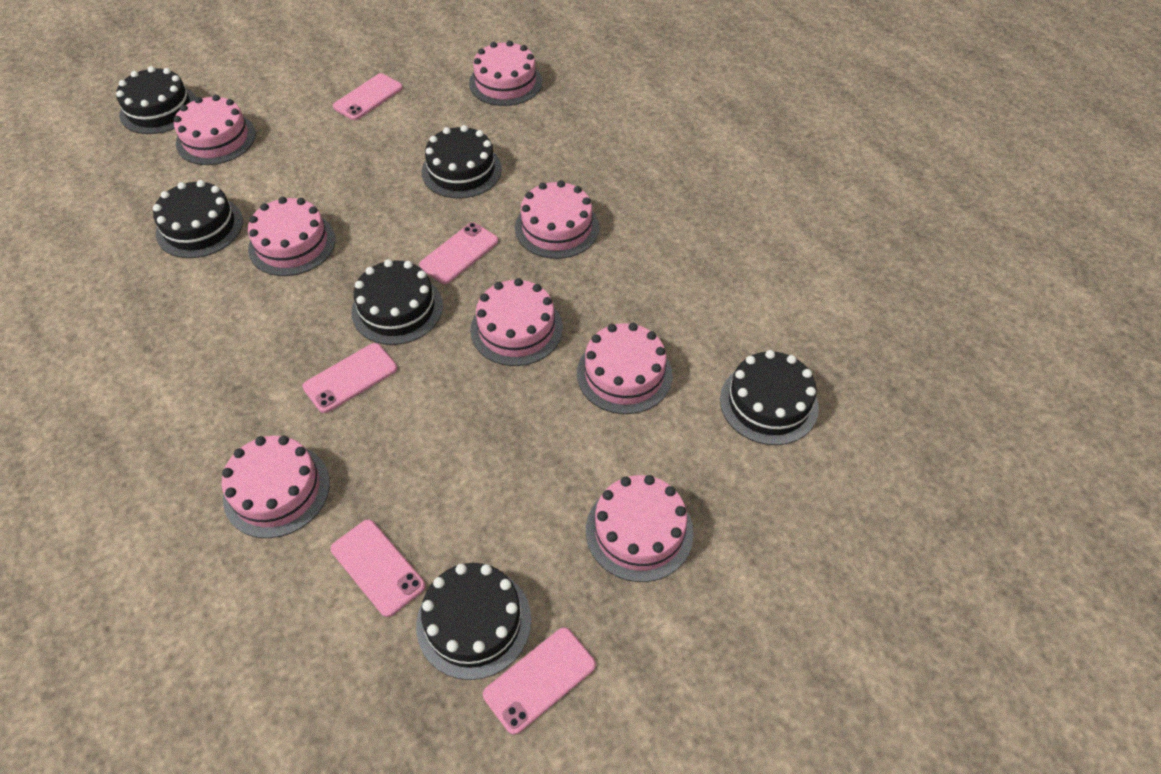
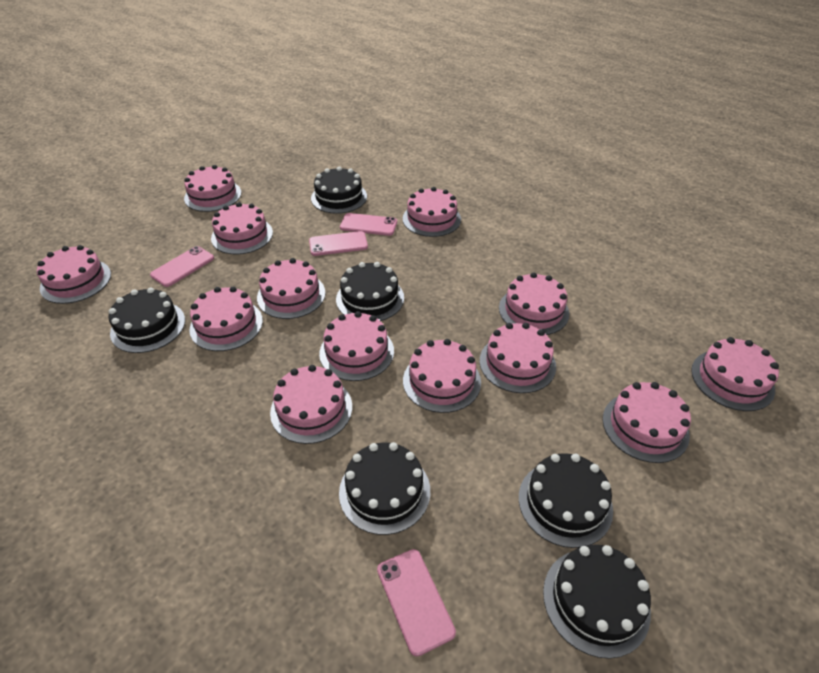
pink cake: 8 -> 13
pink phone: 5 -> 4

